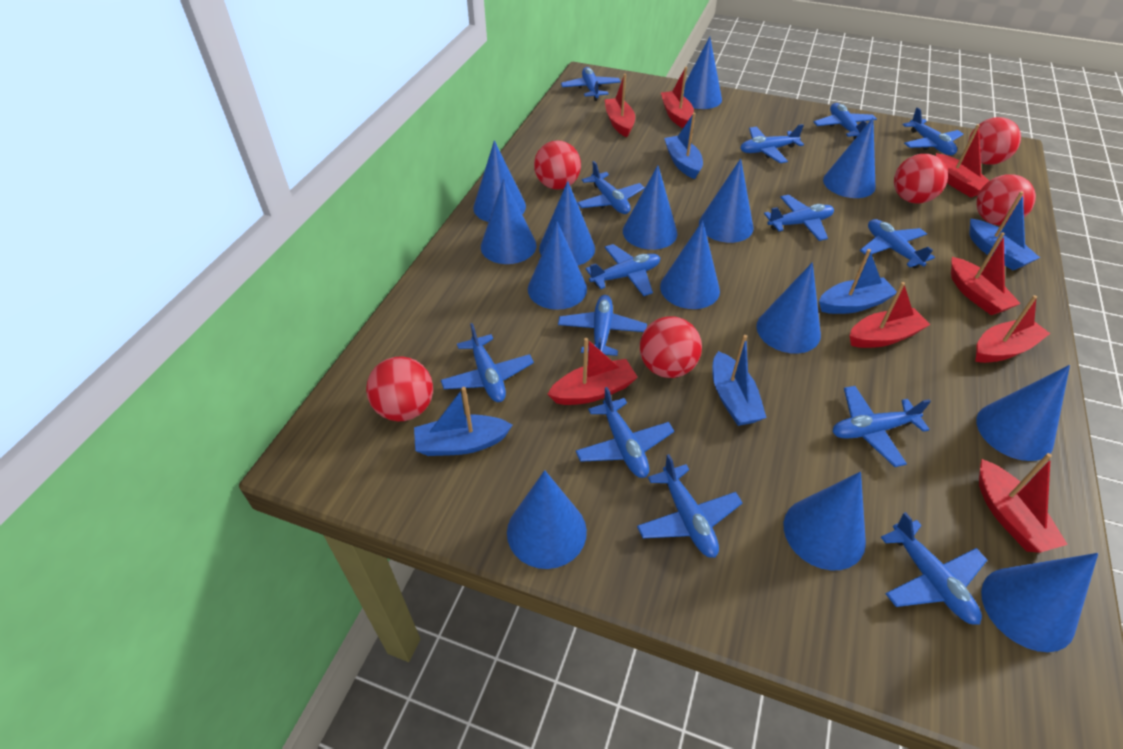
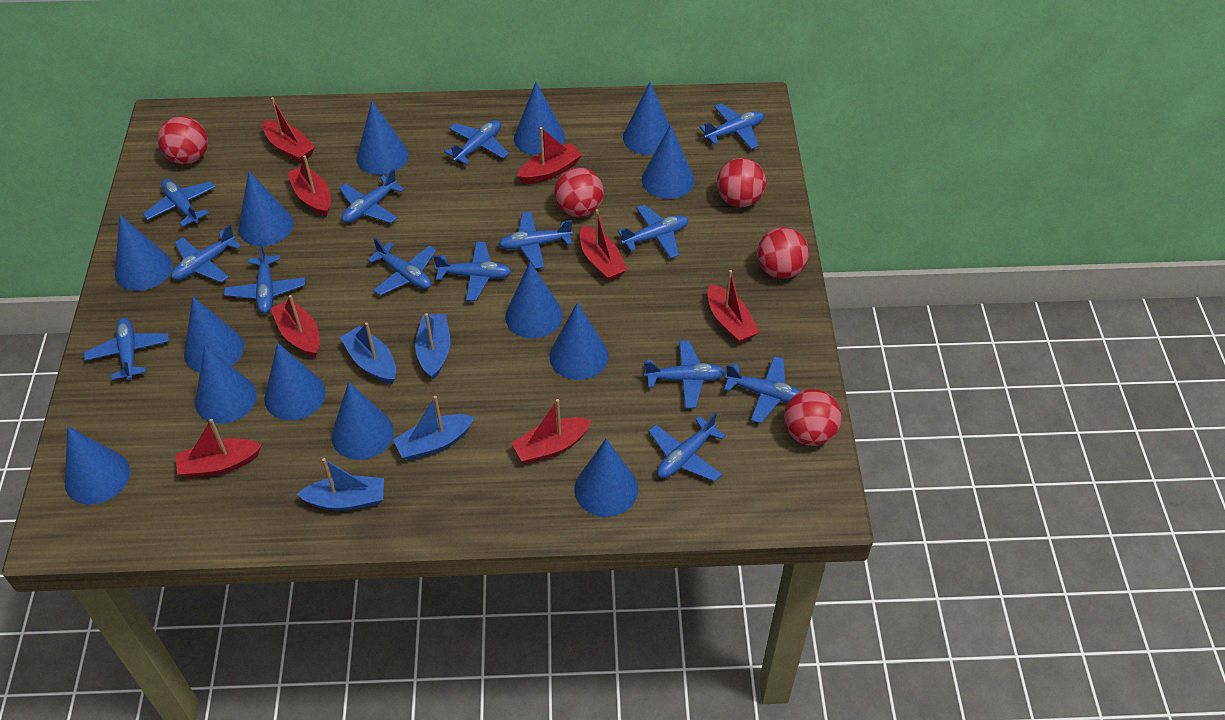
blue boat: 5 -> 4
red ball: 6 -> 5

